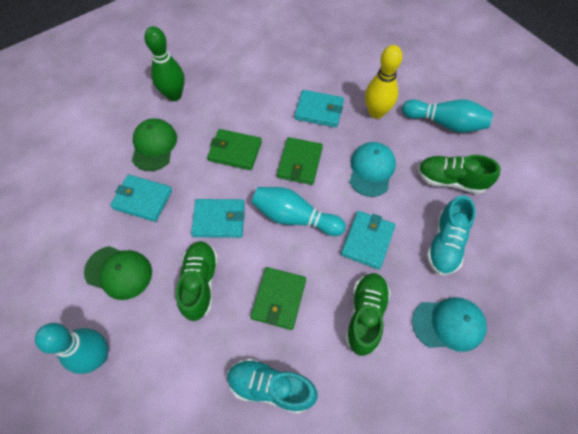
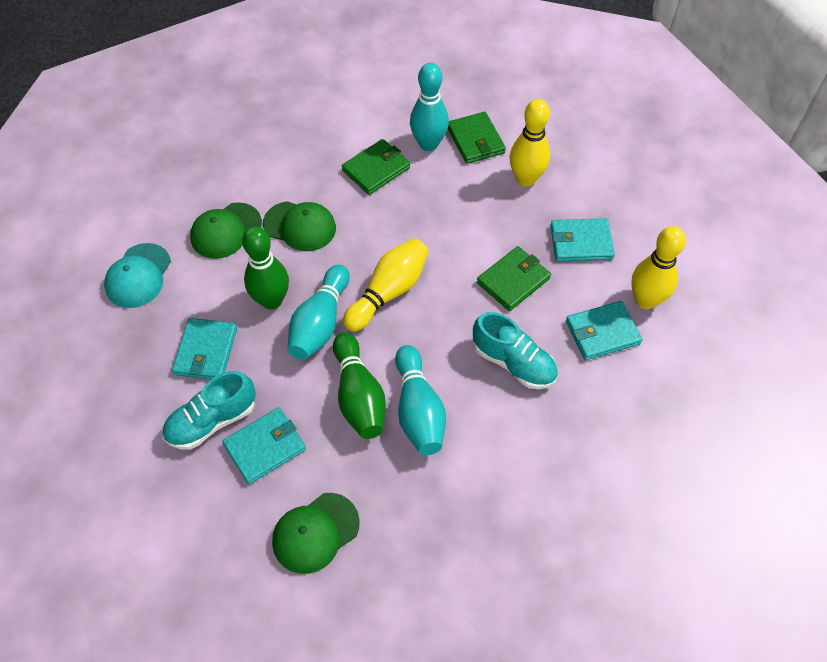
green bowling pin: 1 -> 2
green cap: 2 -> 3
green shoe: 3 -> 0
turquoise cap: 2 -> 1
yellow bowling pin: 1 -> 3

